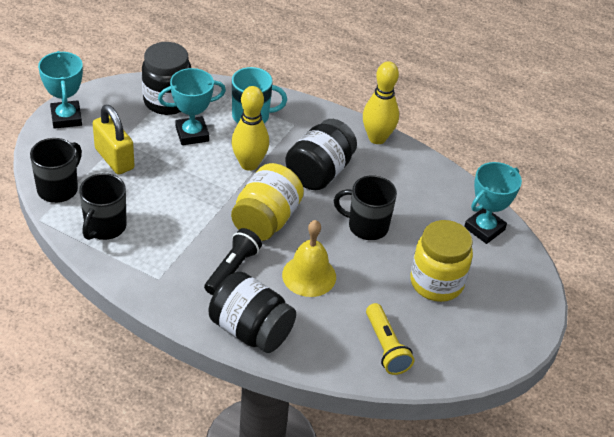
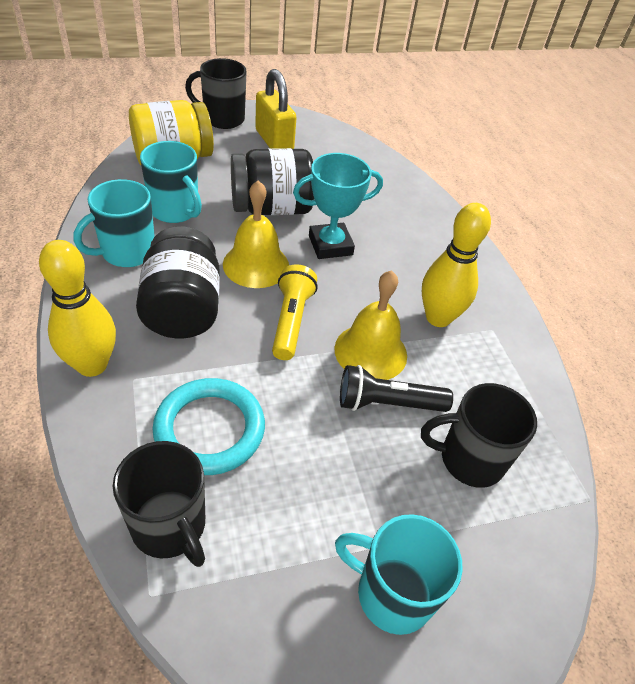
black jar: 3 -> 2
turquoise mug: 1 -> 3
turquoise ring: 0 -> 1
turquoise trophy: 3 -> 1
yellow bell: 1 -> 2
yellow jar: 2 -> 1

